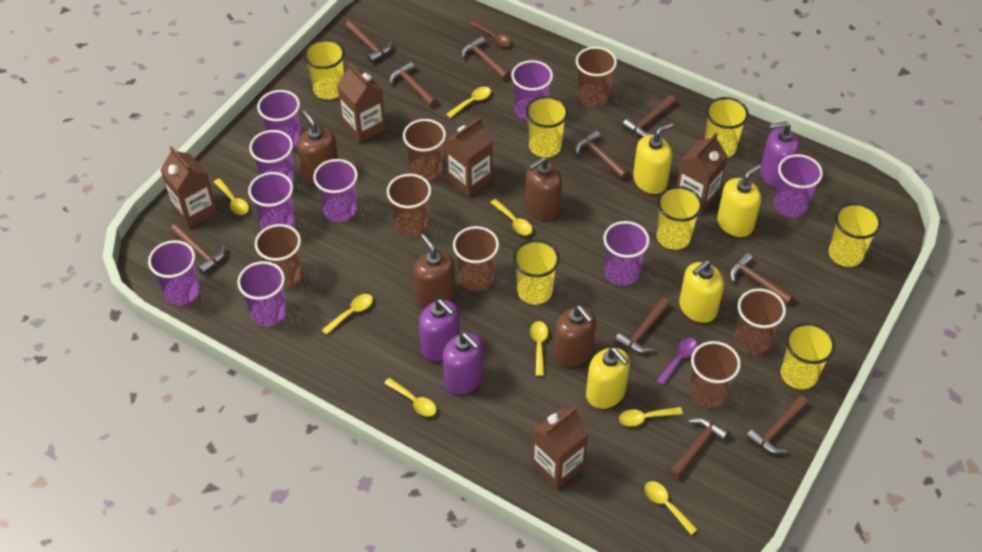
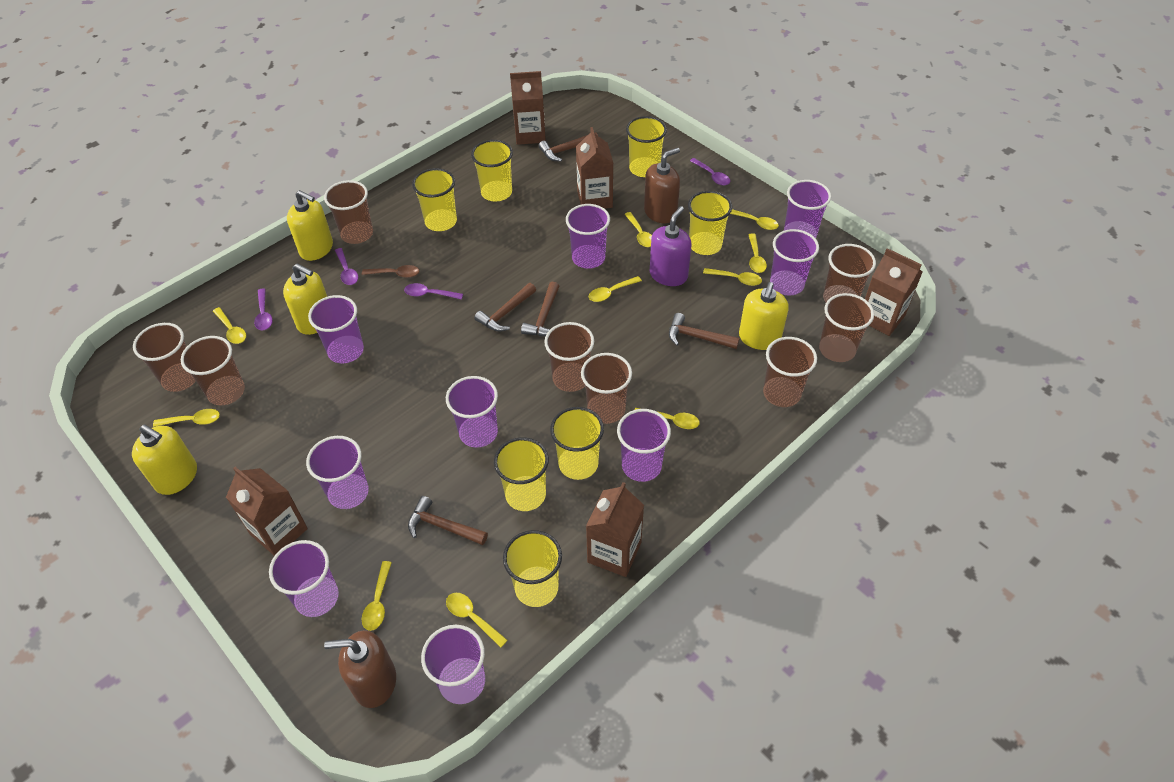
brown cup: 7 -> 8
brown hammer: 10 -> 5
brown soap dispenser: 4 -> 2
purple soap dispenser: 3 -> 1
purple spoon: 1 -> 4
yellow spoon: 8 -> 10

